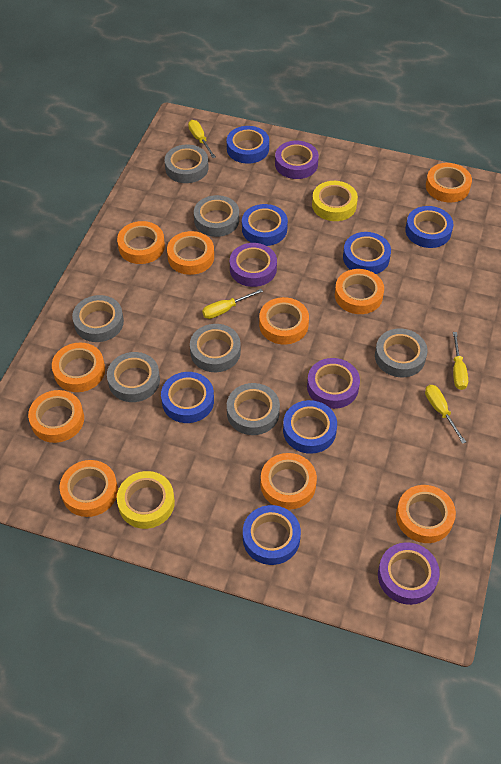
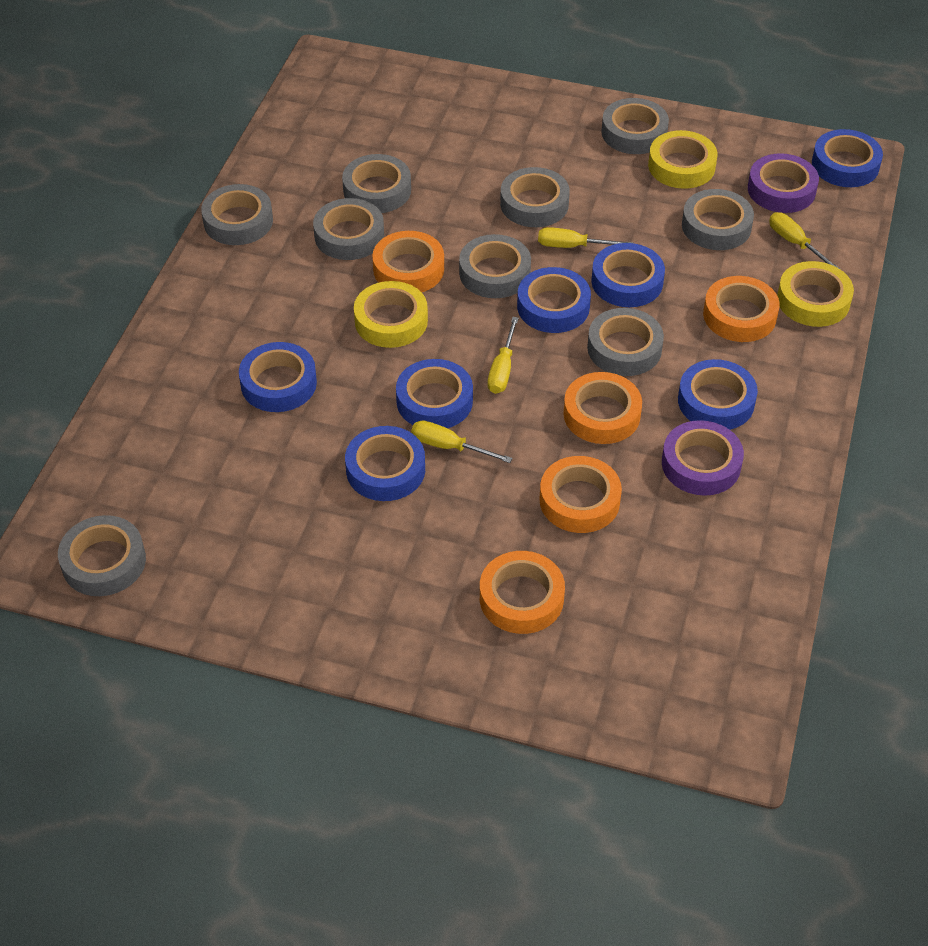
grey tape: 7 -> 9
orange tape: 10 -> 5
purple tape: 4 -> 2
yellow tape: 2 -> 3

